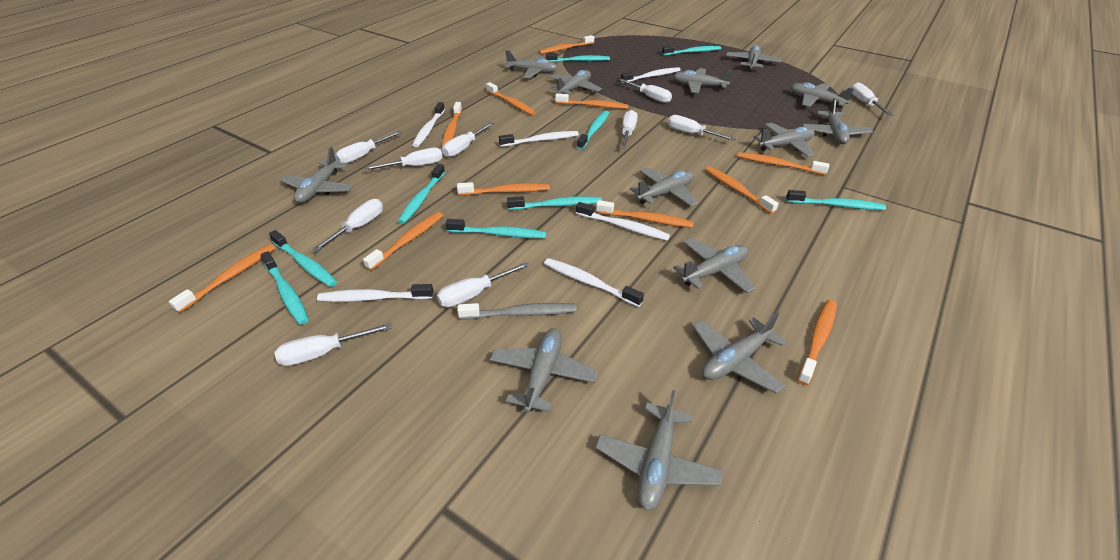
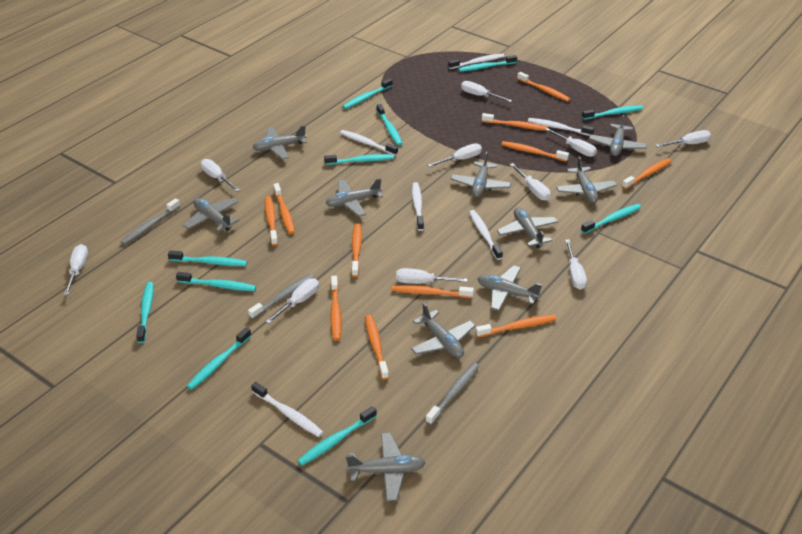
grey plane: 13 -> 10
grey toothbrush: 1 -> 3
turquoise toothbrush: 9 -> 11

